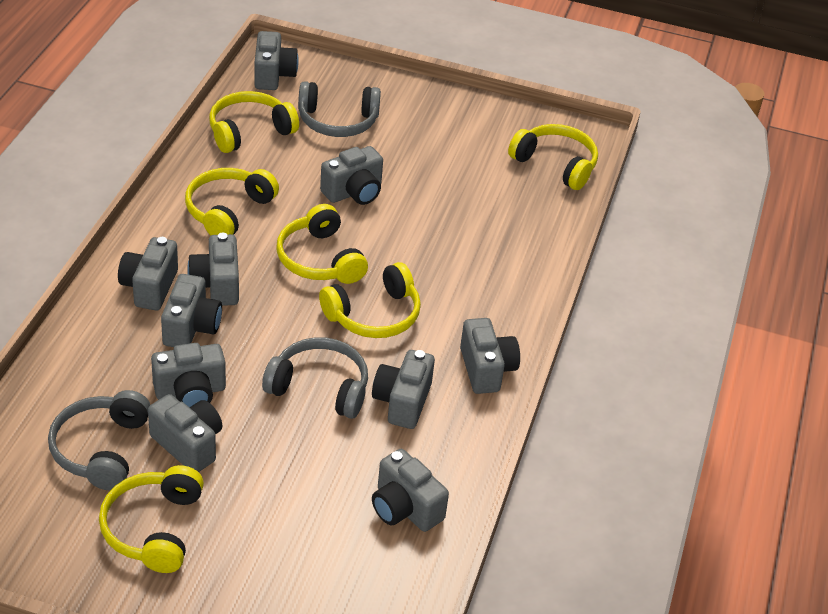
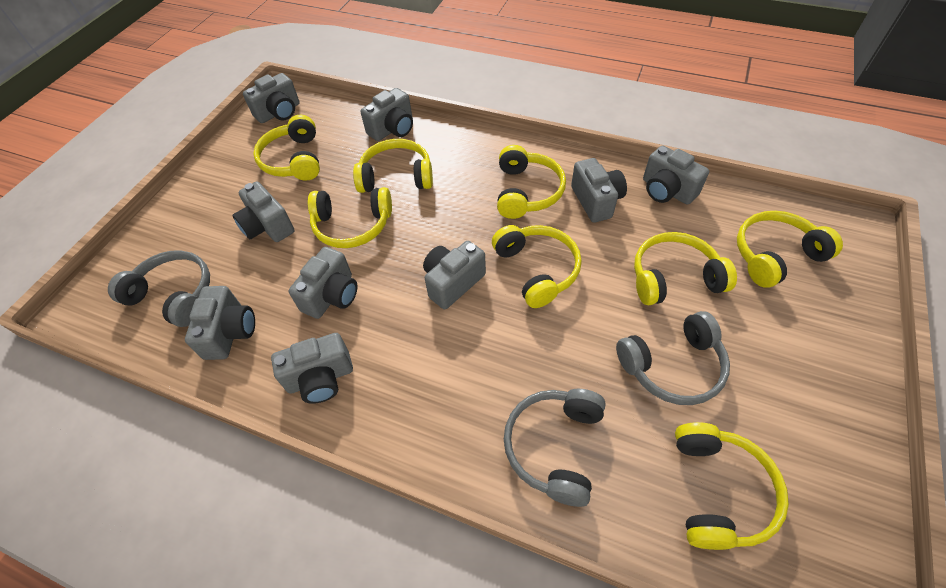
grey camera: 10 -> 9
yellow headphones: 6 -> 8

